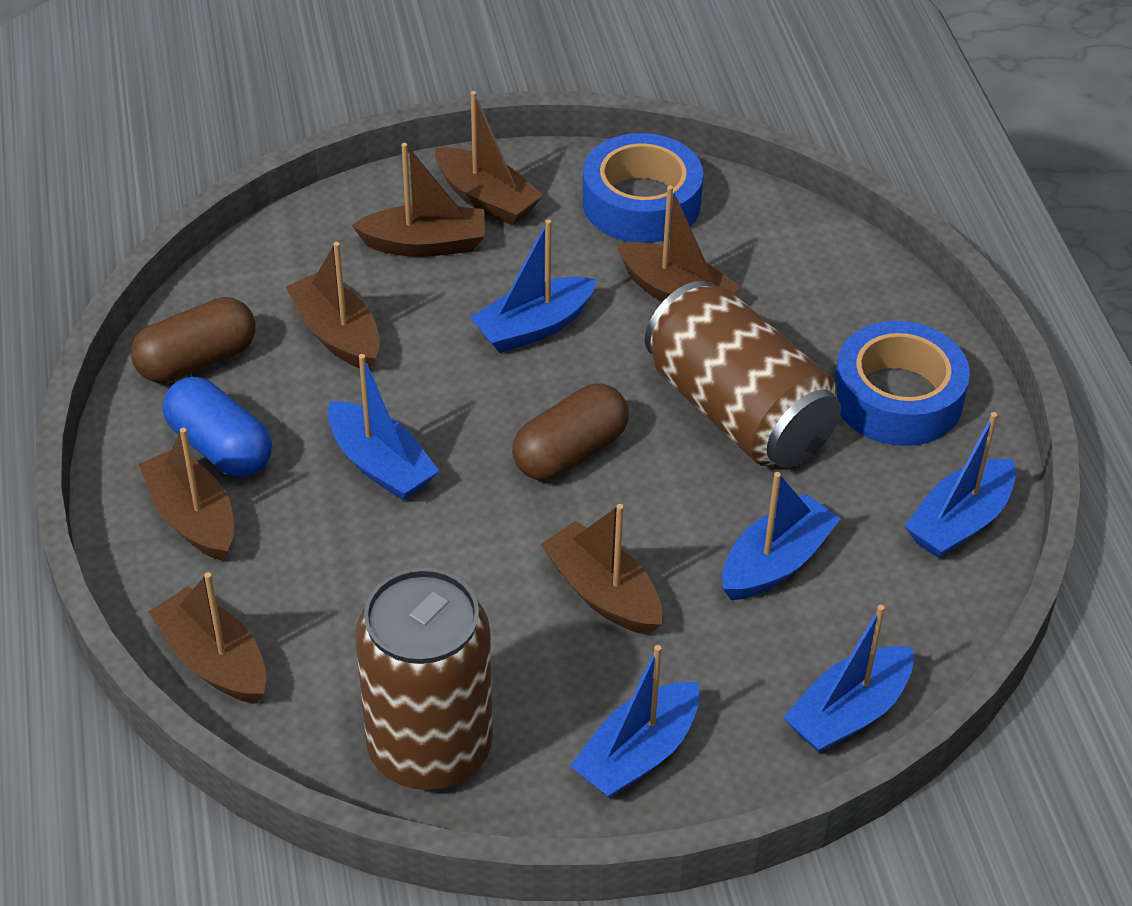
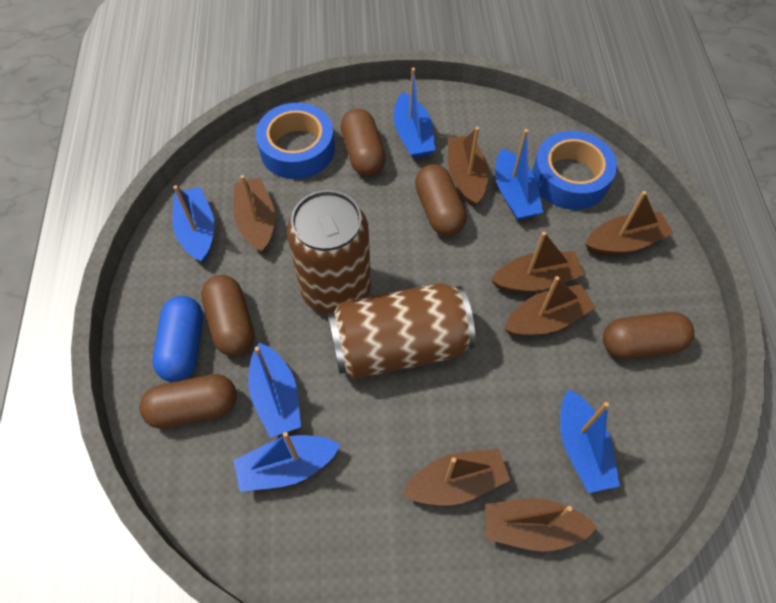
brown capsule: 2 -> 5

